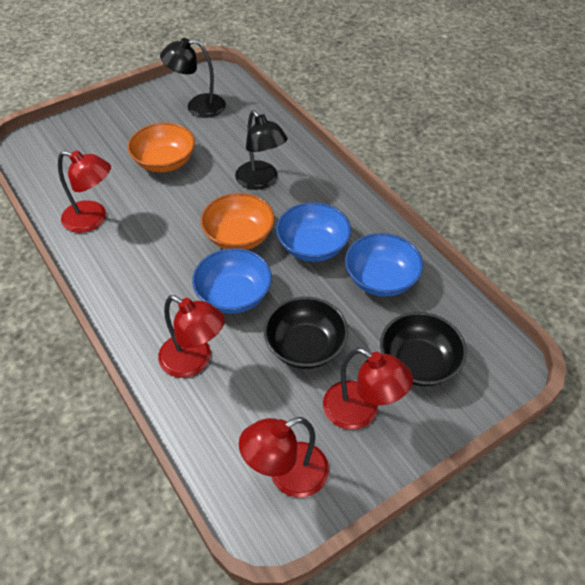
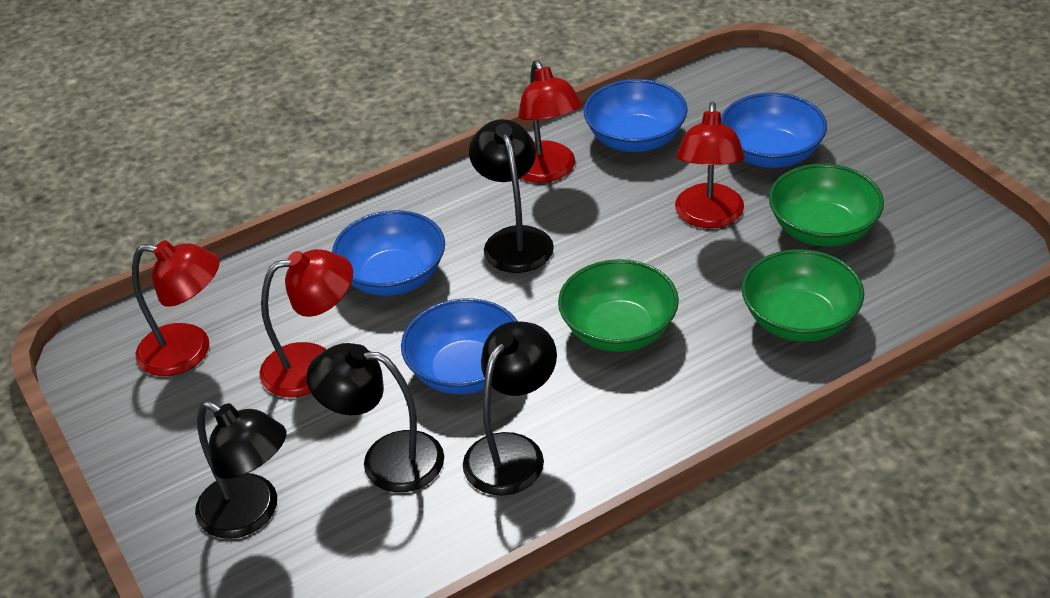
black bowl: 2 -> 0
black lamp: 2 -> 4
blue bowl: 3 -> 4
green bowl: 0 -> 3
orange bowl: 2 -> 0

